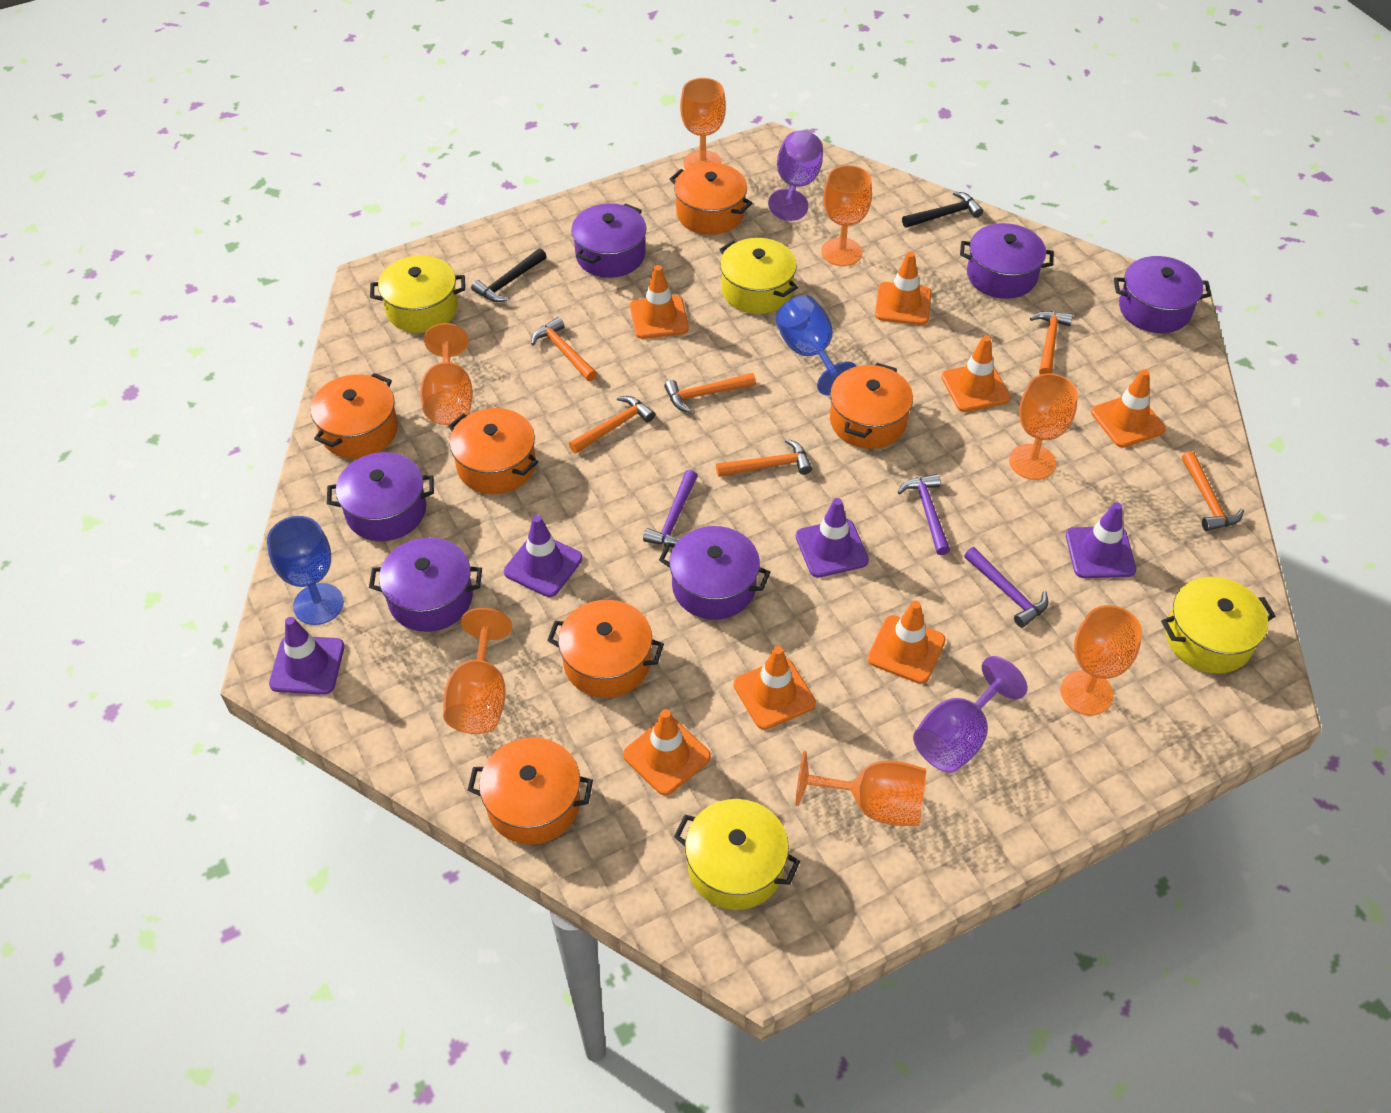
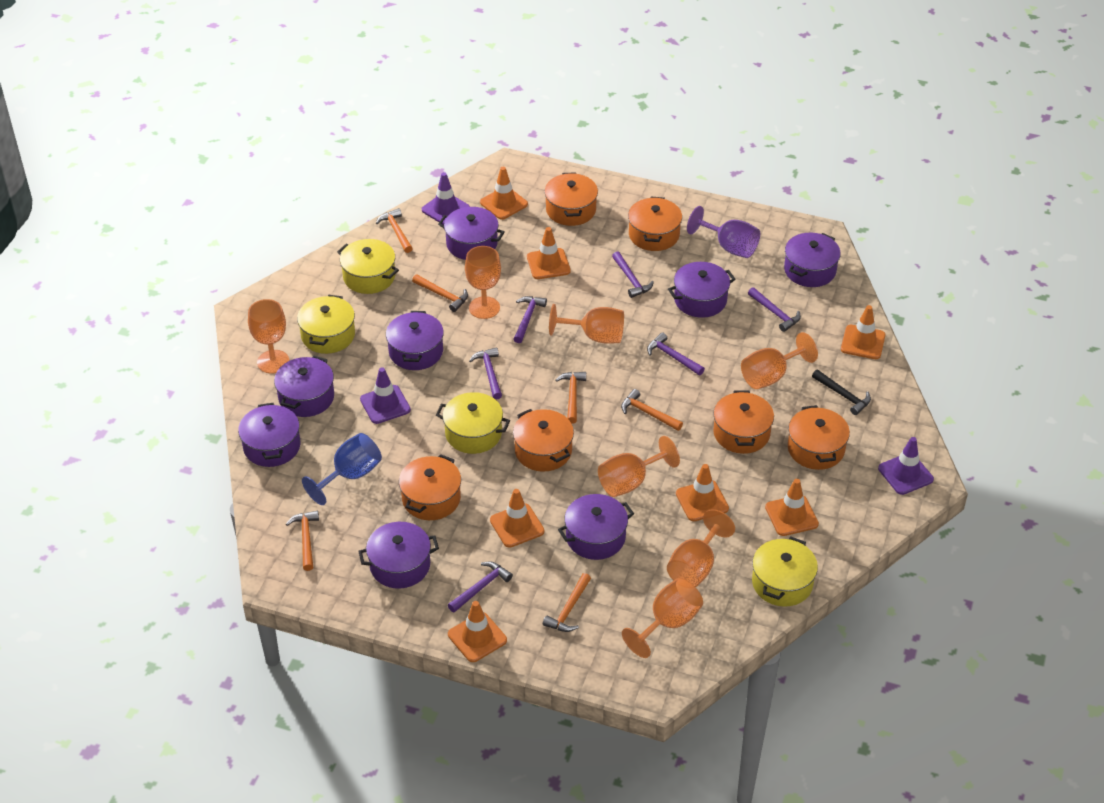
black hammer: 2 -> 1
blue goblet: 2 -> 1
purple goblet: 2 -> 1
purple hammer: 3 -> 6
purple pot: 6 -> 8
purple traffic cone: 4 -> 3

